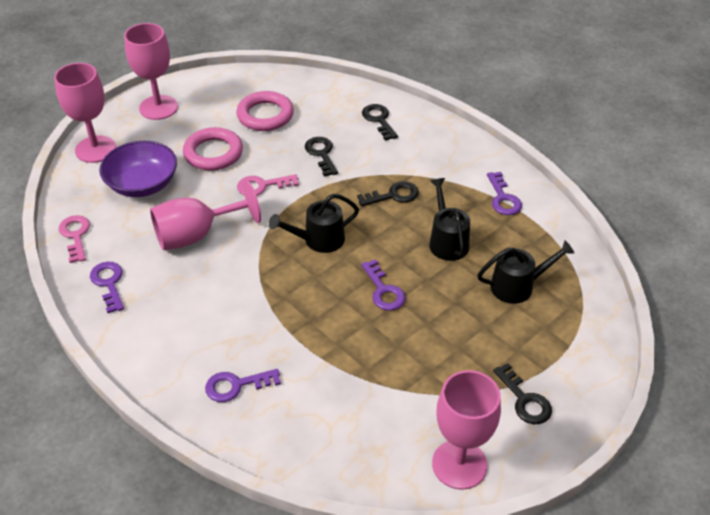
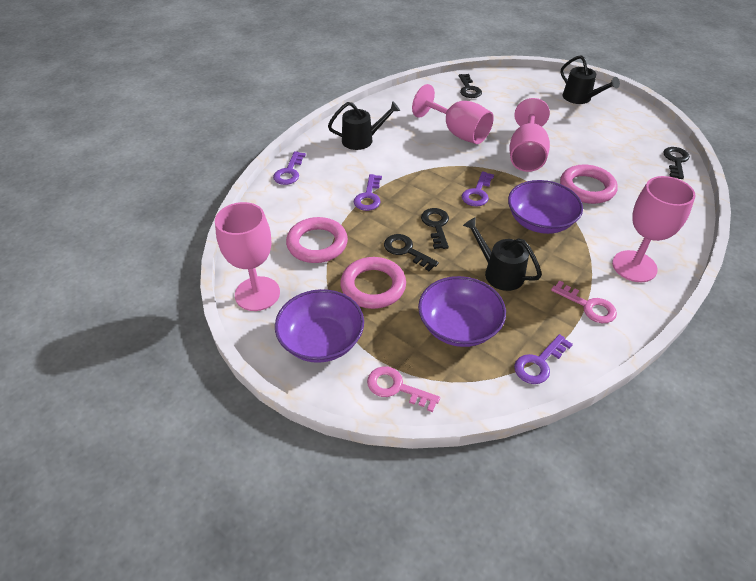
pink ring: 2 -> 3
purple bowl: 1 -> 3

